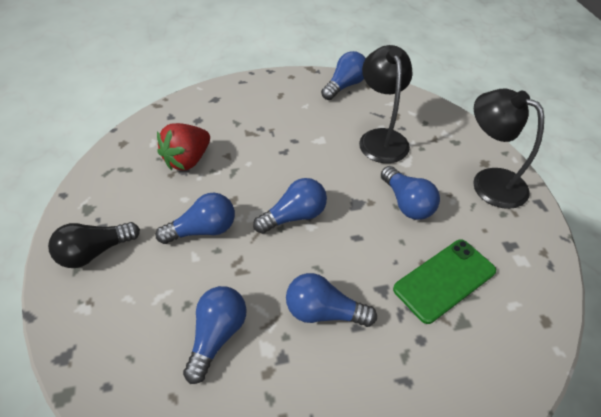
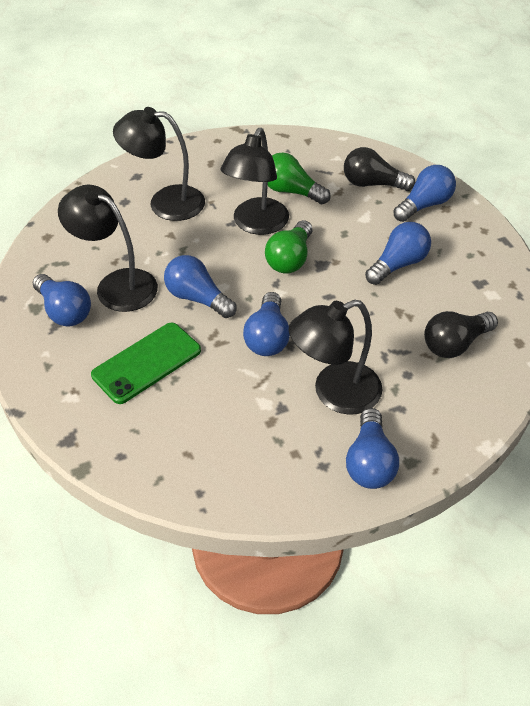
black lamp: 2 -> 4
black light bulb: 1 -> 2
green light bulb: 0 -> 2
red strawberry: 1 -> 0

